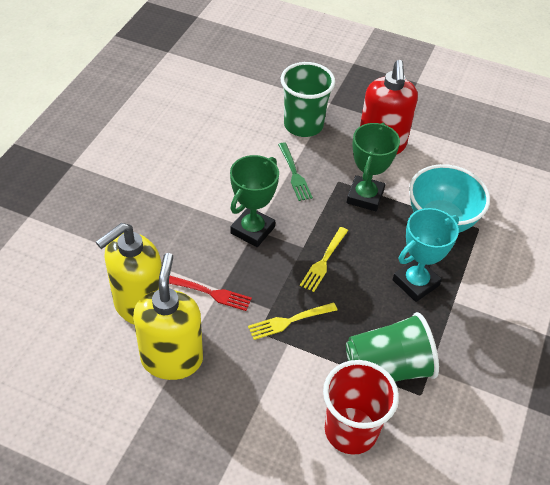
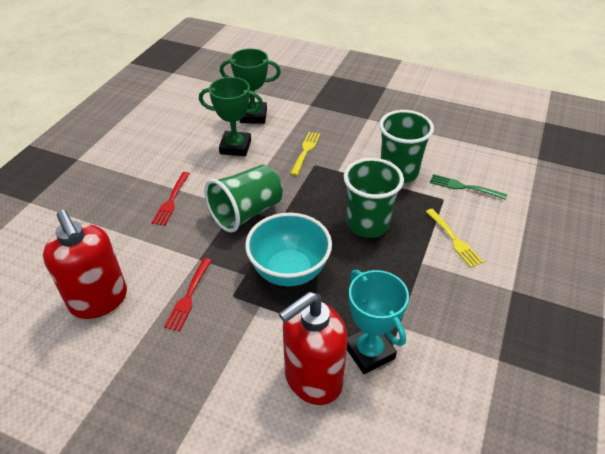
green cup: 2 -> 3
red cup: 1 -> 0
red fork: 1 -> 2
red soap dispenser: 1 -> 2
yellow soap dispenser: 2 -> 0

